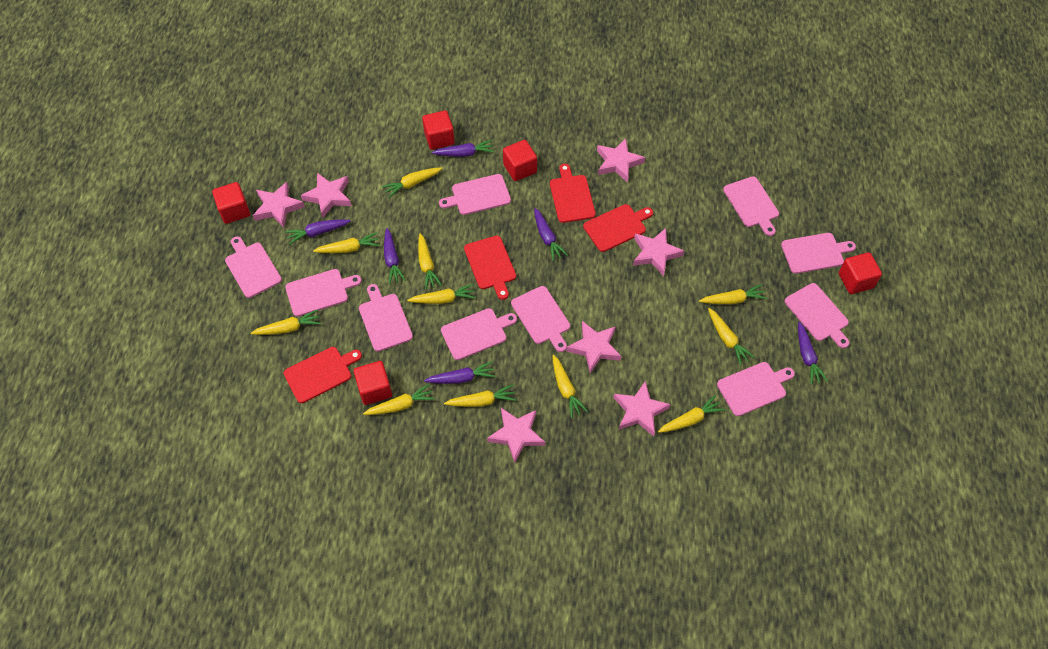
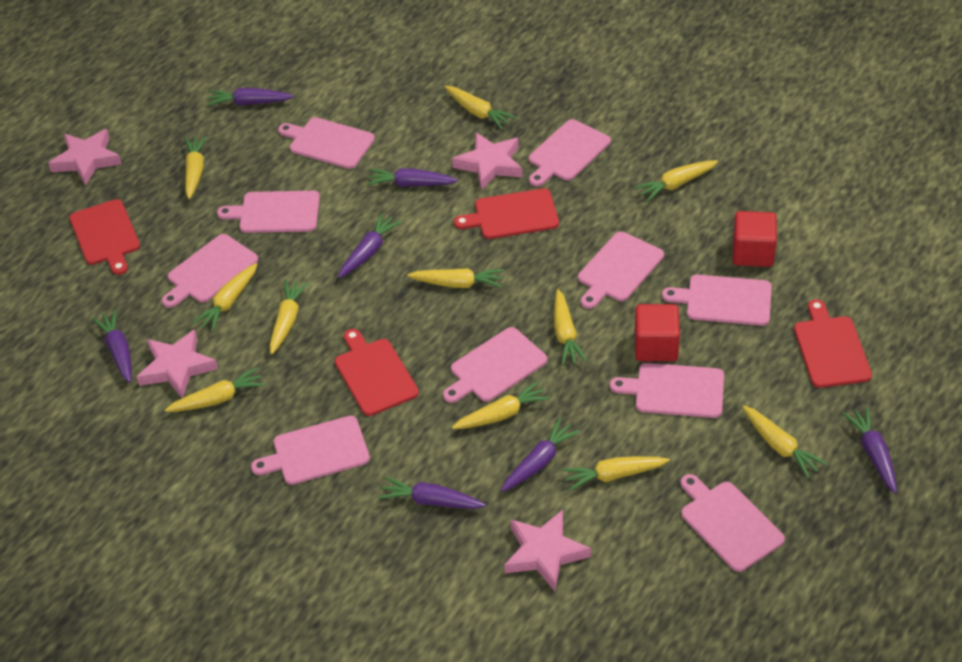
pink star: 7 -> 4
purple carrot: 6 -> 7
red cube: 5 -> 2

